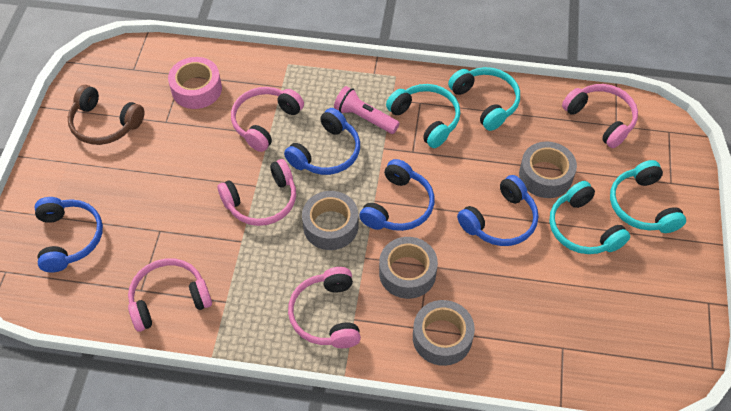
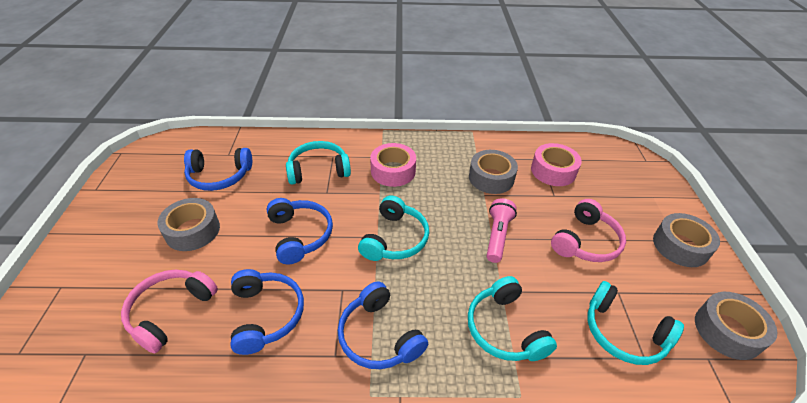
brown headphones: 1 -> 0
pink headphones: 5 -> 2
pink tape: 1 -> 2

